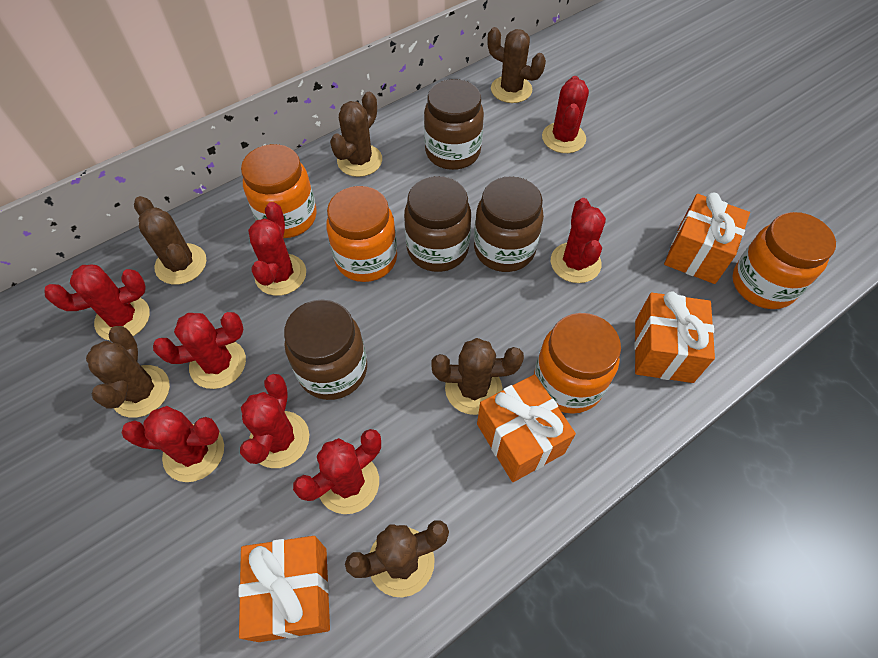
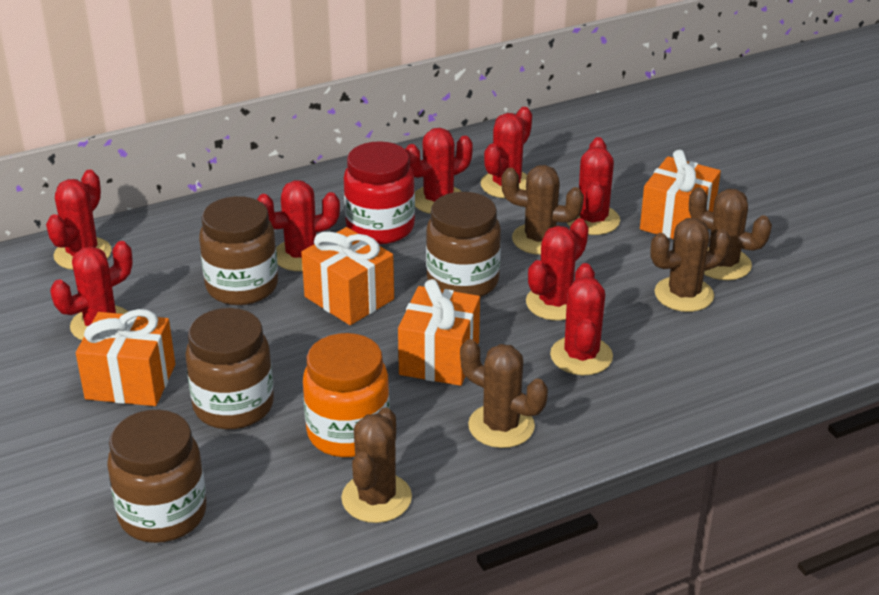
brown cactus: 6 -> 5
orange jar: 4 -> 1
red jar: 0 -> 1

